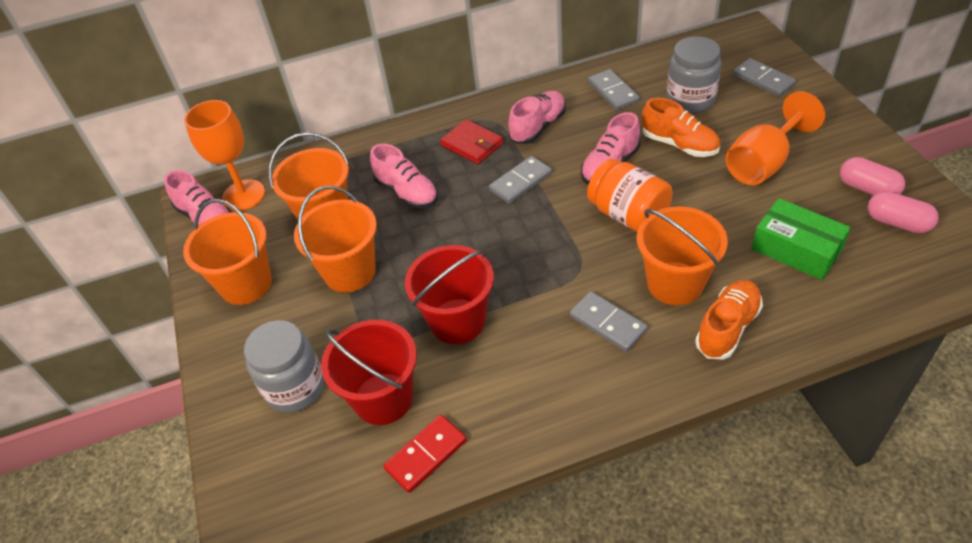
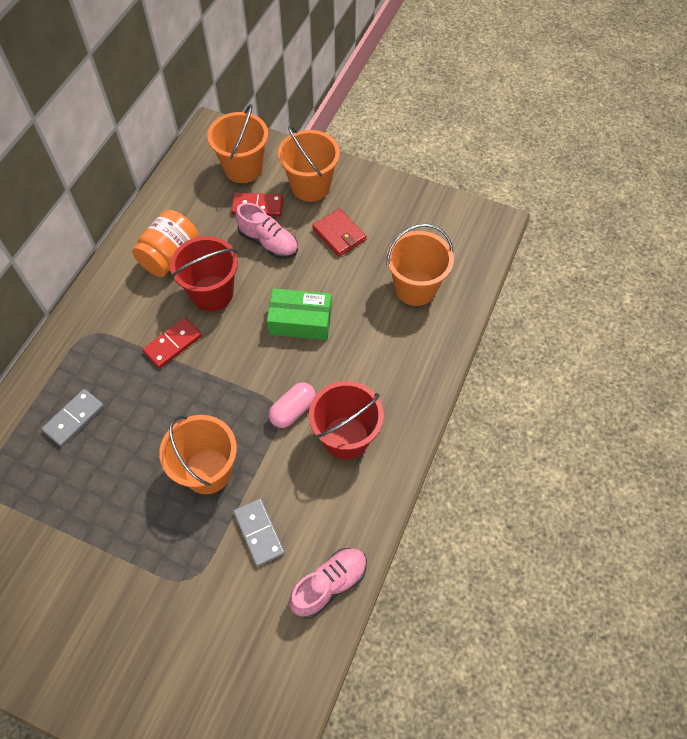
grey domino: 4 -> 2
grey jar: 2 -> 0
orange goblet: 2 -> 0
orange shoe: 2 -> 0
pink capsule: 2 -> 1
pink shoe: 4 -> 2
red domino: 1 -> 2

